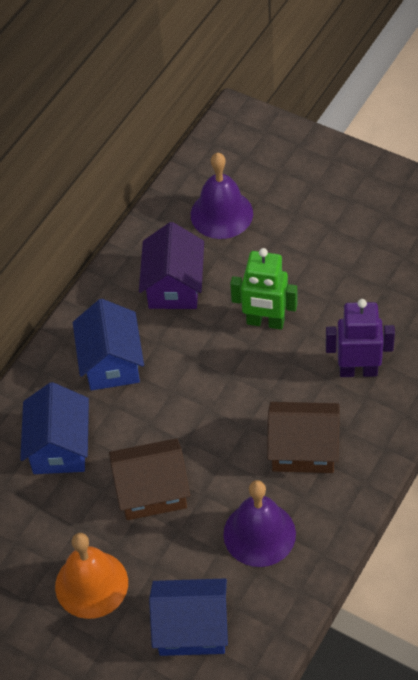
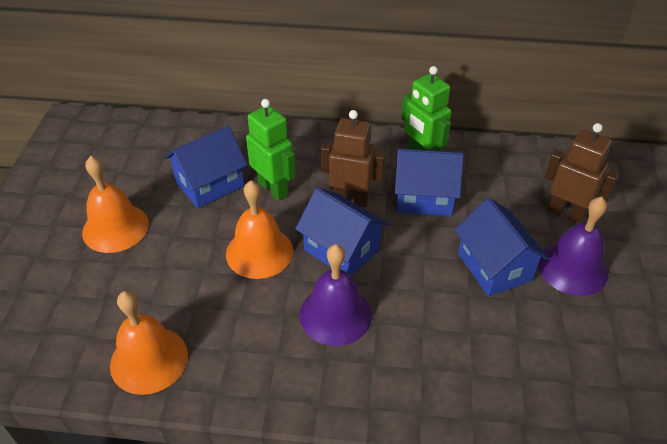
blue house: 3 -> 4
brown house: 2 -> 0
brown robot: 0 -> 2
green robot: 1 -> 2
orange bell: 1 -> 3
purple house: 1 -> 0
purple robot: 1 -> 0

